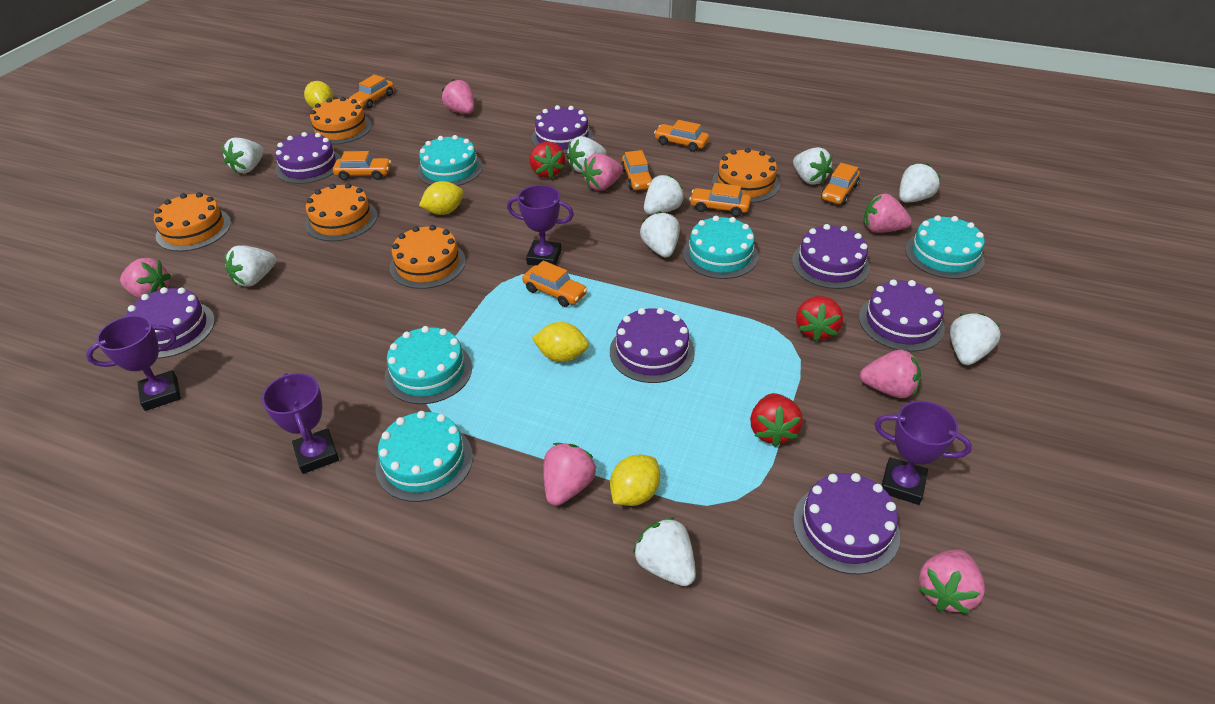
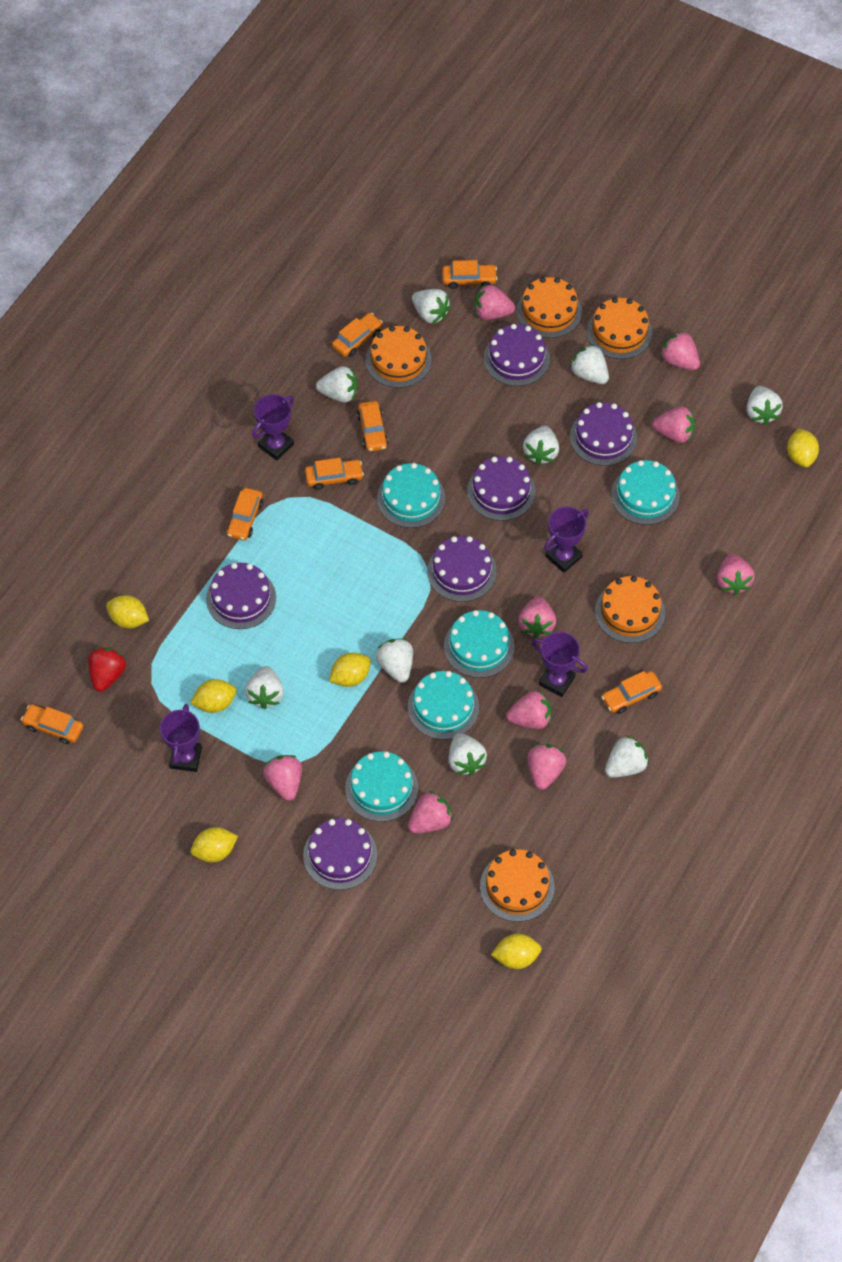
pink strawberry: 7 -> 9
purple cake: 7 -> 6
red strawberry: 3 -> 1
yellow lemon: 4 -> 6

